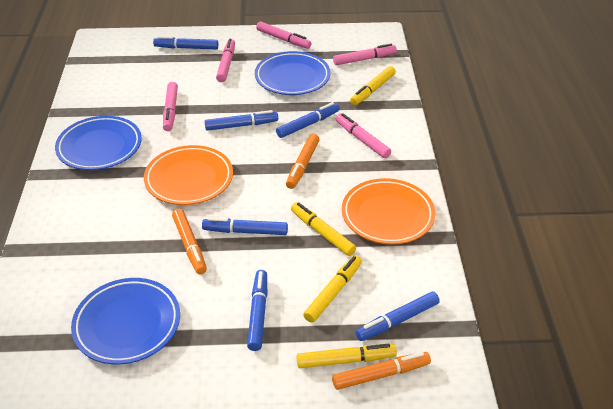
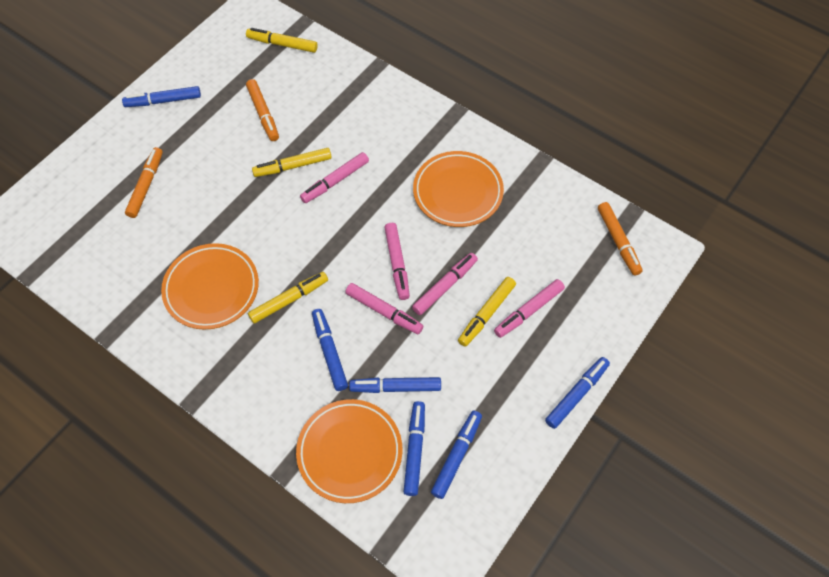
blue plate: 3 -> 0
orange plate: 2 -> 3

